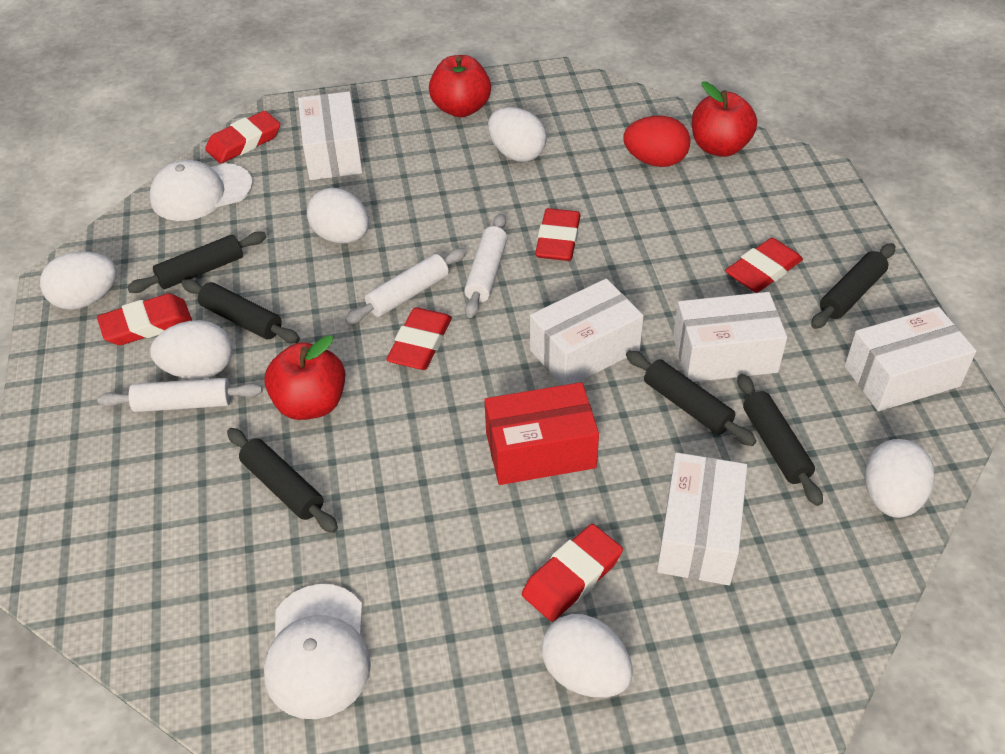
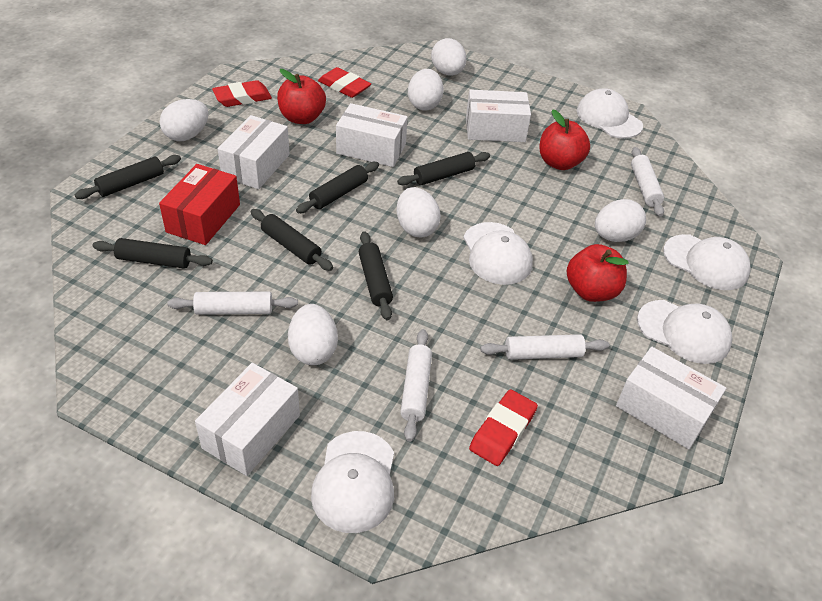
red egg: 1 -> 0
red eraser: 6 -> 3
white cap: 2 -> 5
white rolling pin: 3 -> 4

